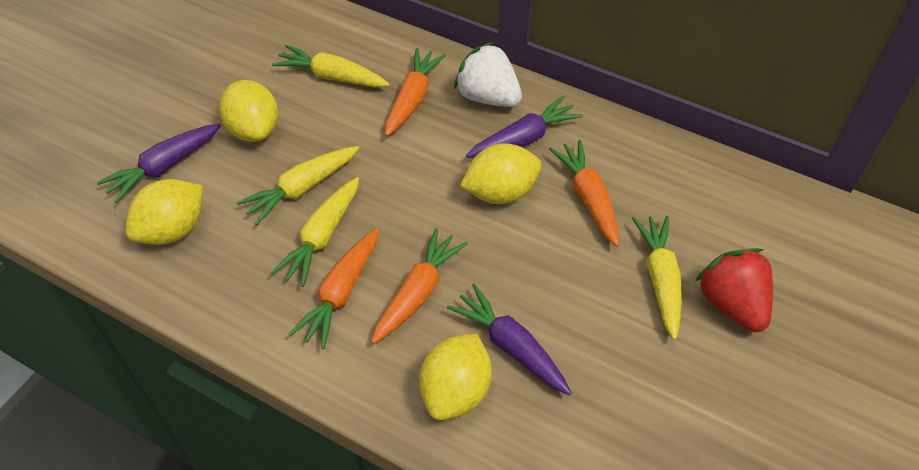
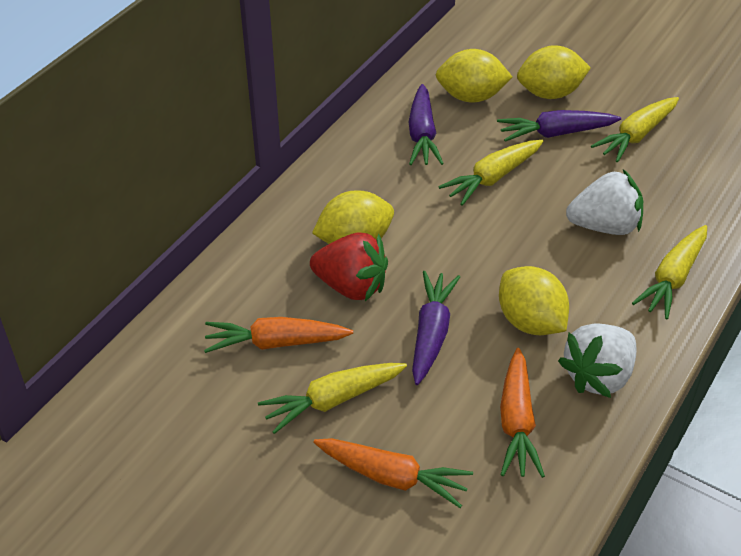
orange carrot: 4 -> 3
white strawberry: 1 -> 2

